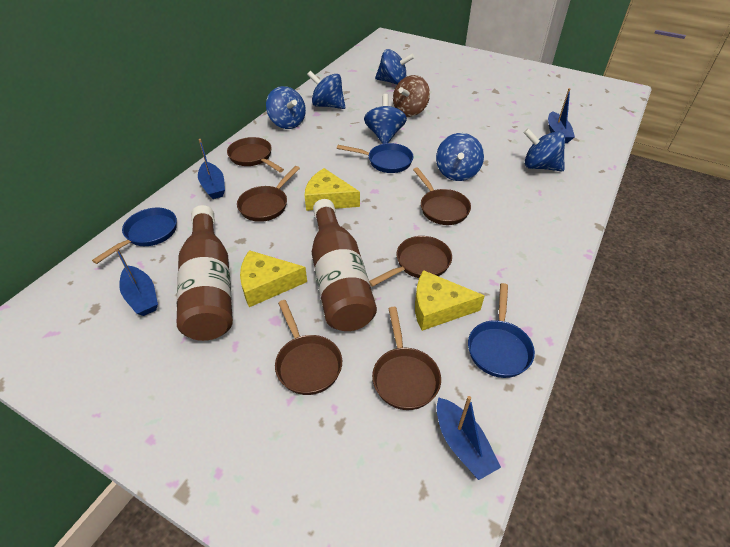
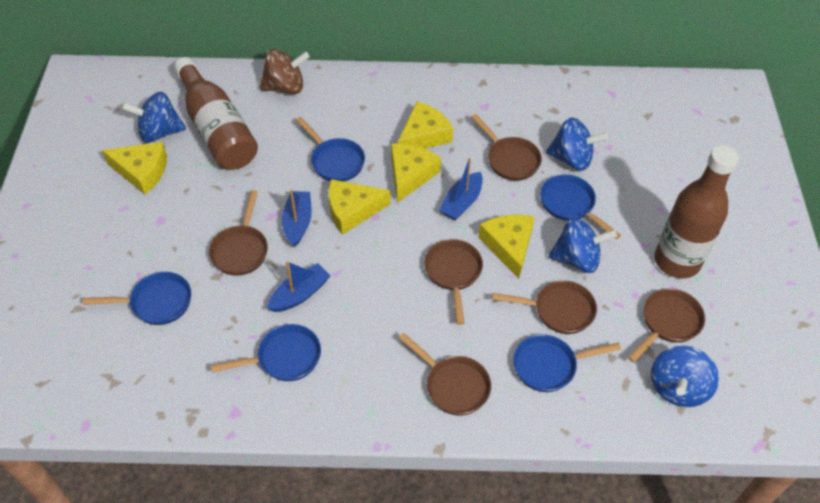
blue boat: 4 -> 3
blue pan: 3 -> 5
blue spinning top: 6 -> 4
yellow cheese: 3 -> 5

